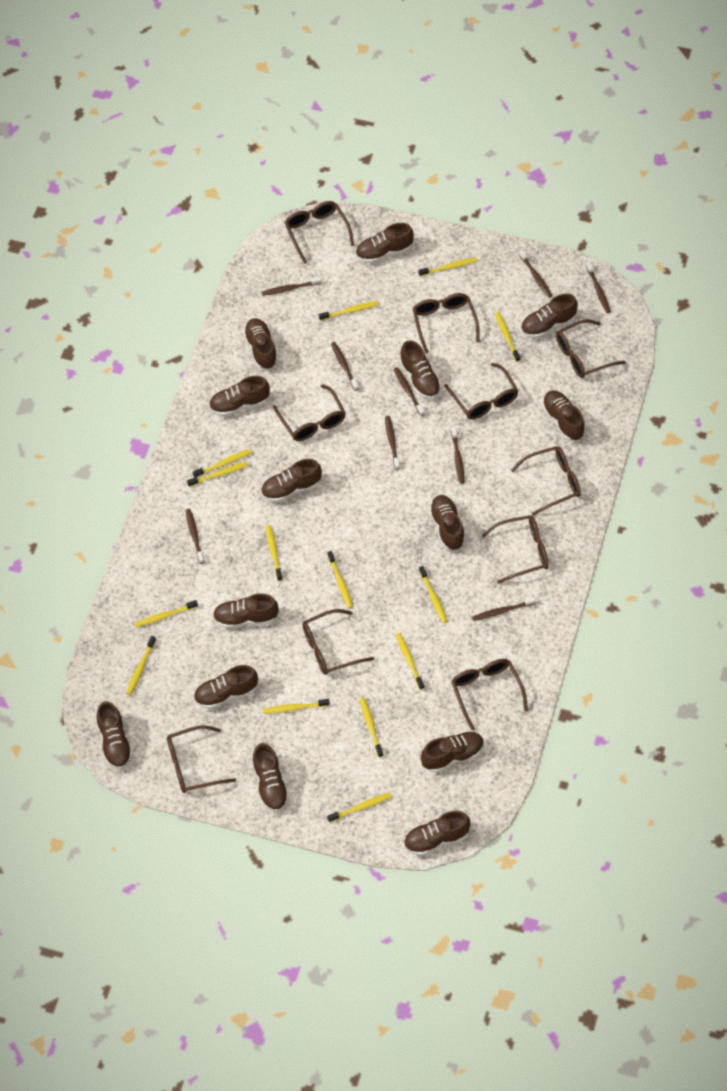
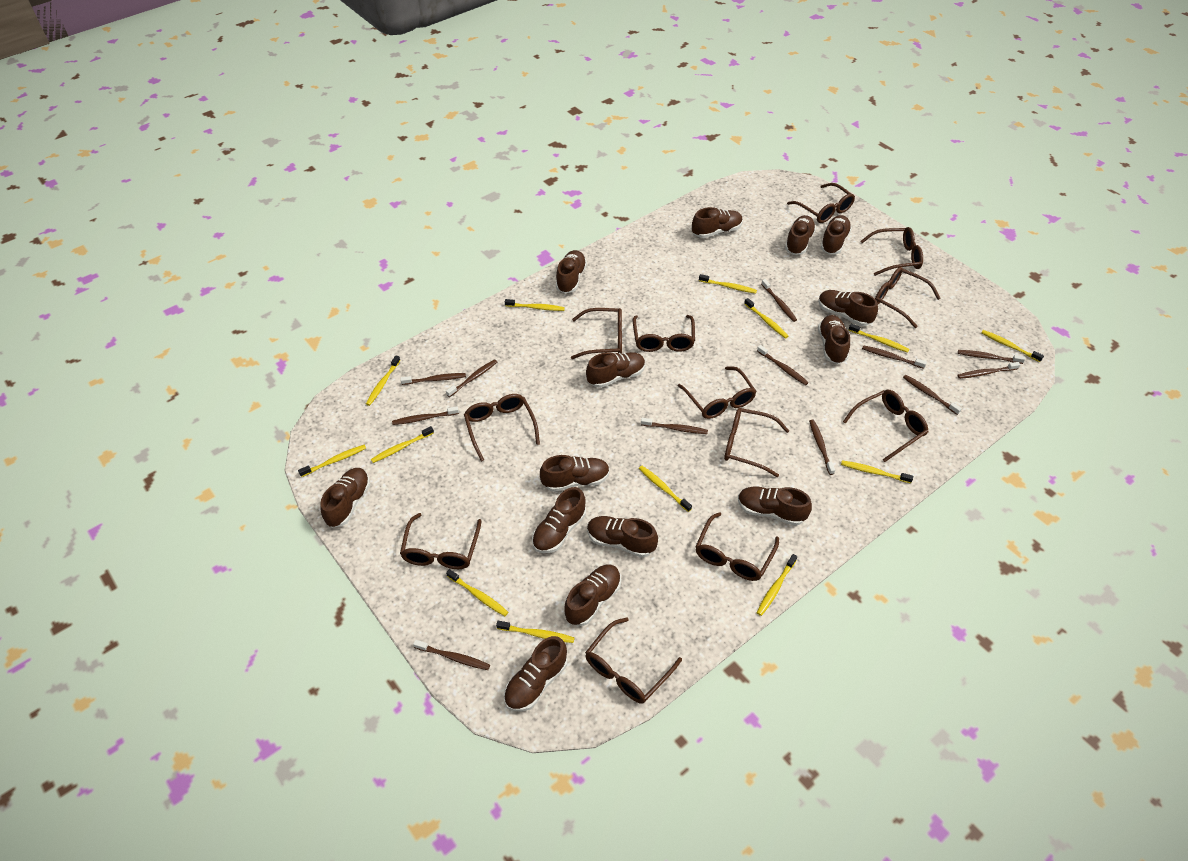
brown glasses: 10 -> 12
brown toothbrush: 9 -> 12
yellow toothbrush: 14 -> 13

